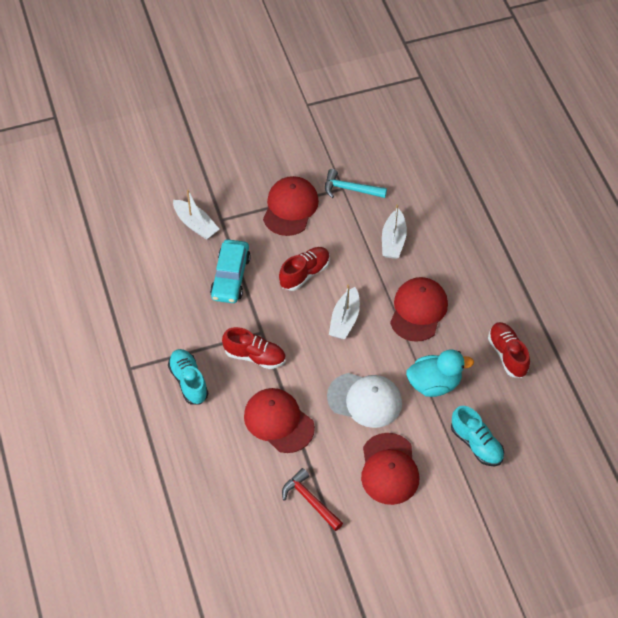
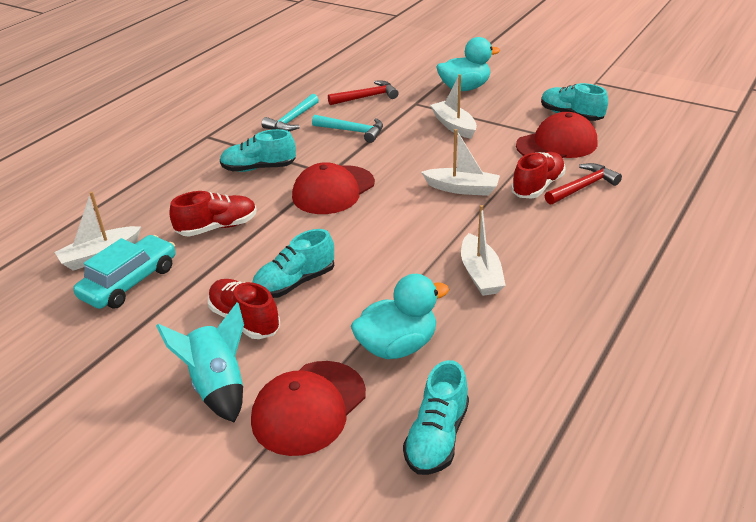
red cap: 4 -> 3
red hammer: 1 -> 2
turquoise duck: 1 -> 2
turquoise hammer: 1 -> 2
turquoise rocket: 0 -> 1
turquoise shoe: 2 -> 4
white boat: 3 -> 4
white cap: 1 -> 0

